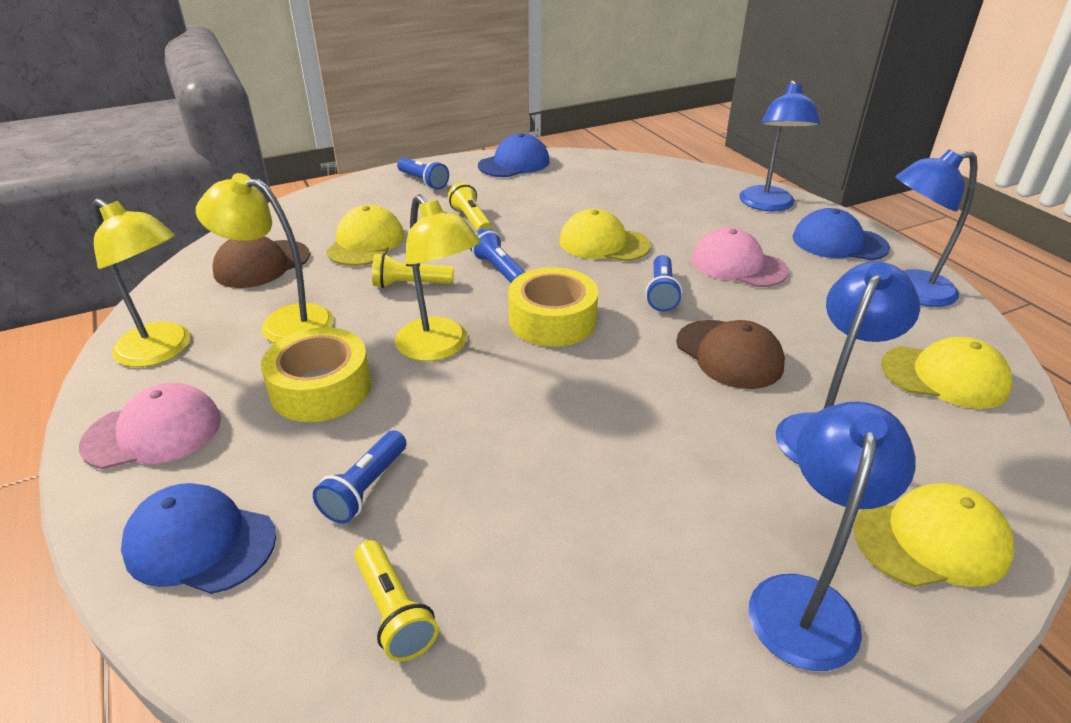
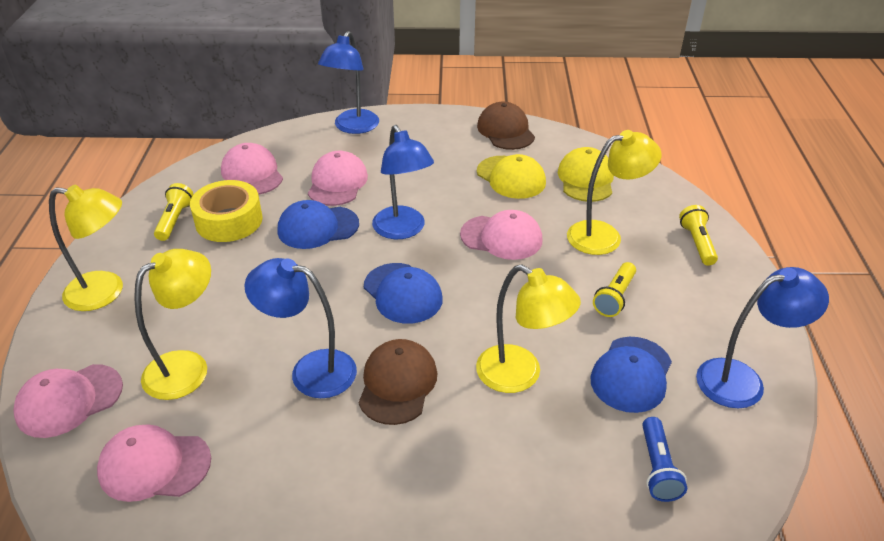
blue flashlight: 4 -> 1
pink cap: 2 -> 5
yellow cap: 4 -> 2
yellow lamp: 3 -> 4
yellow tape: 2 -> 1

